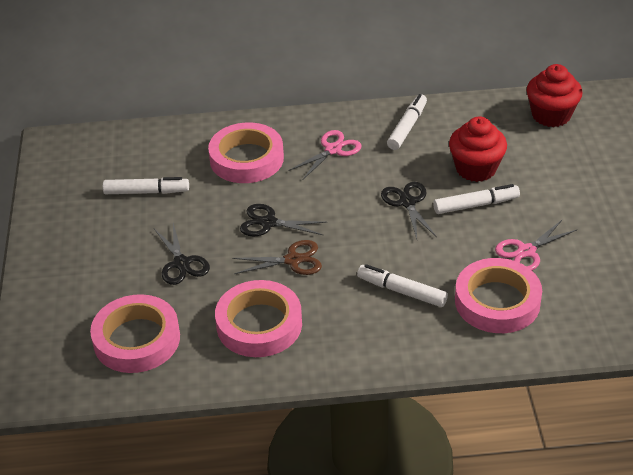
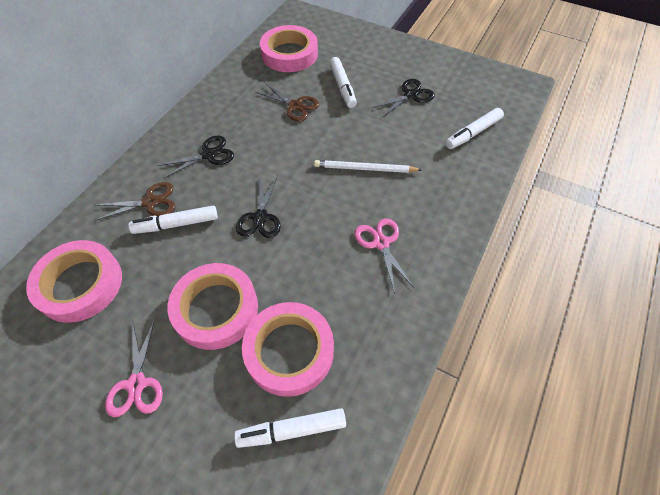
brown scissors: 1 -> 2
red cupcake: 2 -> 0
white pencil: 0 -> 1

